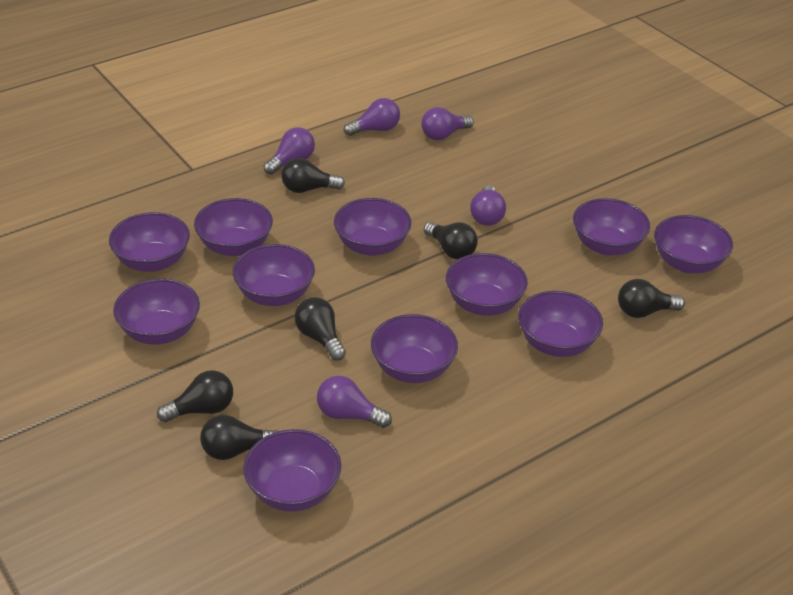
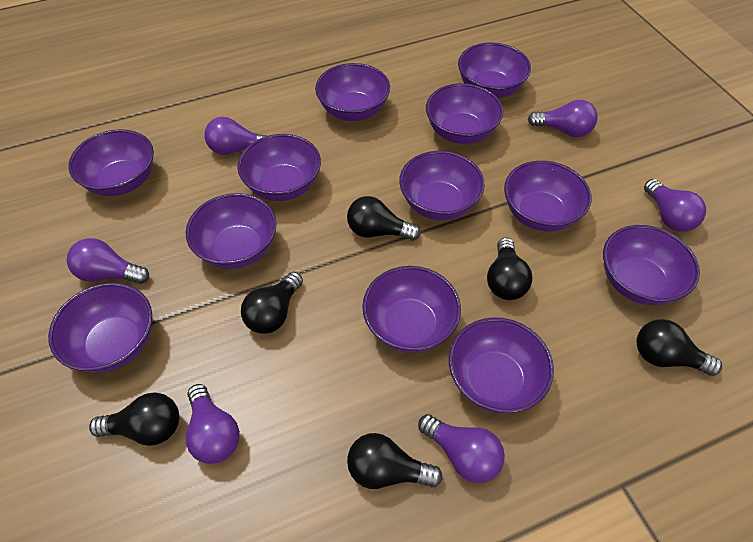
purple bowl: 11 -> 12
purple light bulb: 5 -> 6

